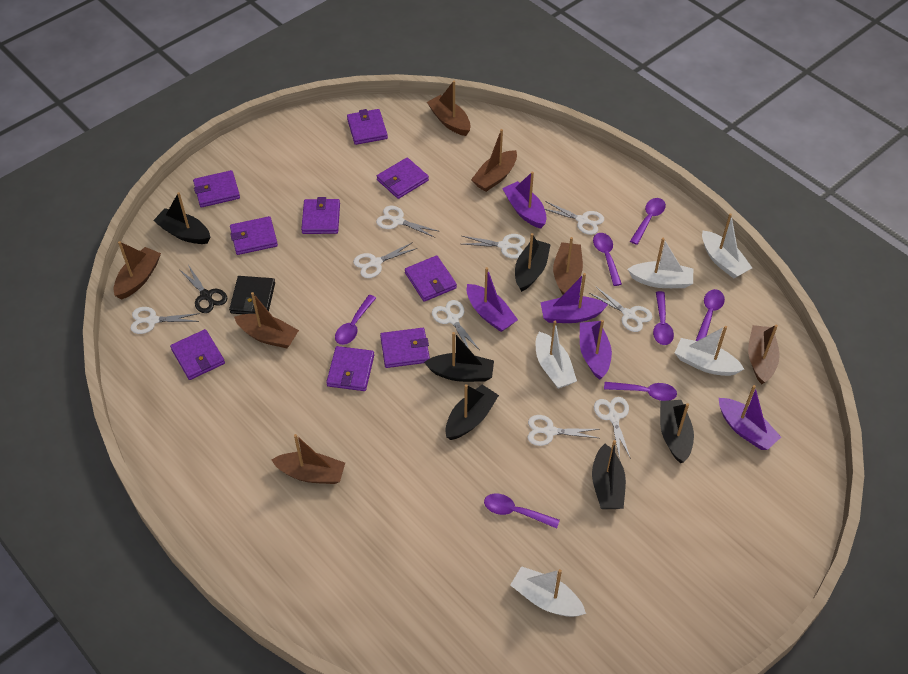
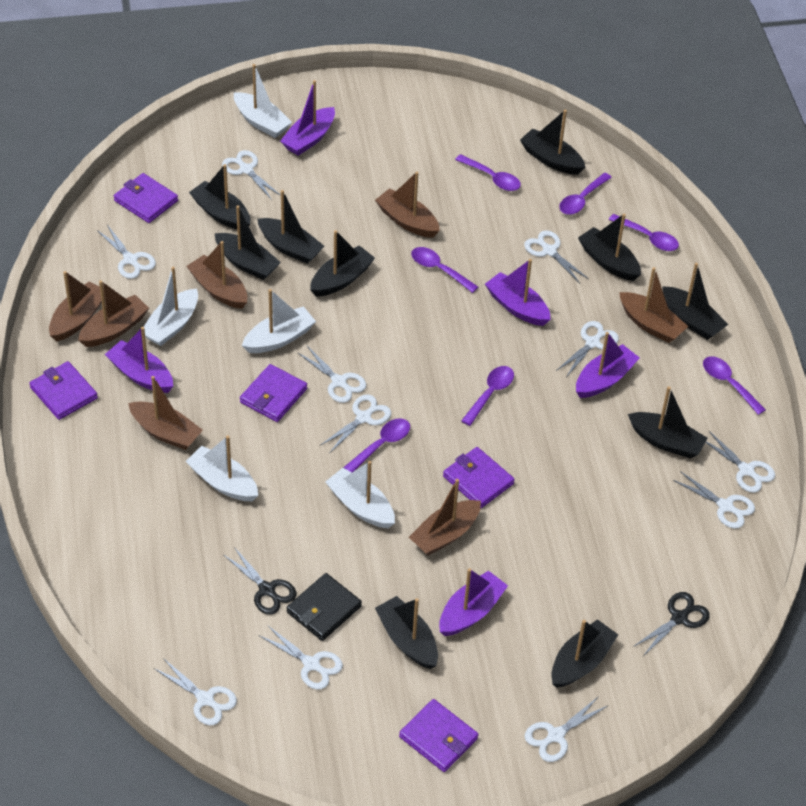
black boat: 6 -> 10
black scissors: 1 -> 2
purple wallet: 9 -> 5
white scissors: 9 -> 11

